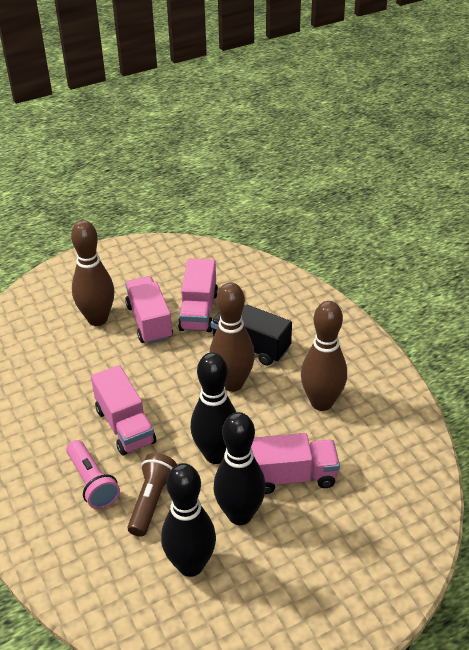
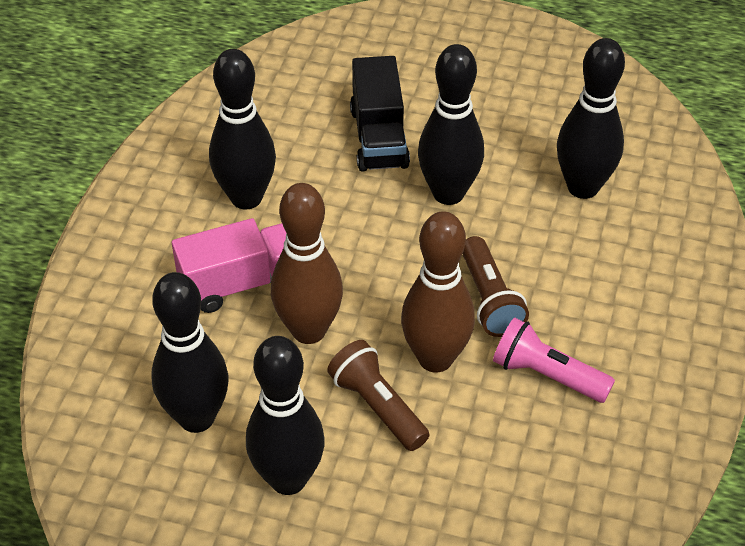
black bowling pin: 3 -> 5
brown bowling pin: 3 -> 2
brown flashlight: 1 -> 2
pink truck: 4 -> 1

